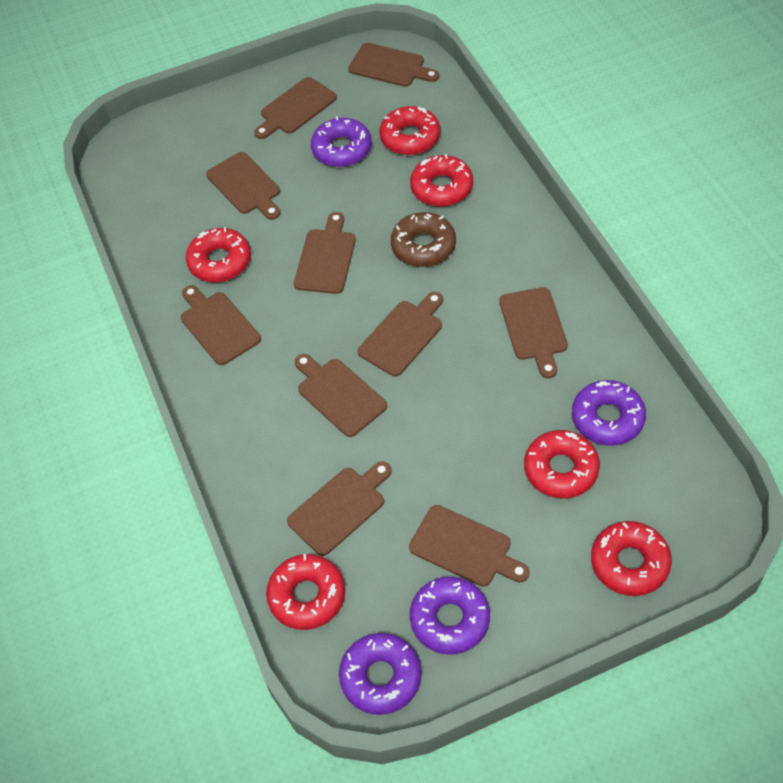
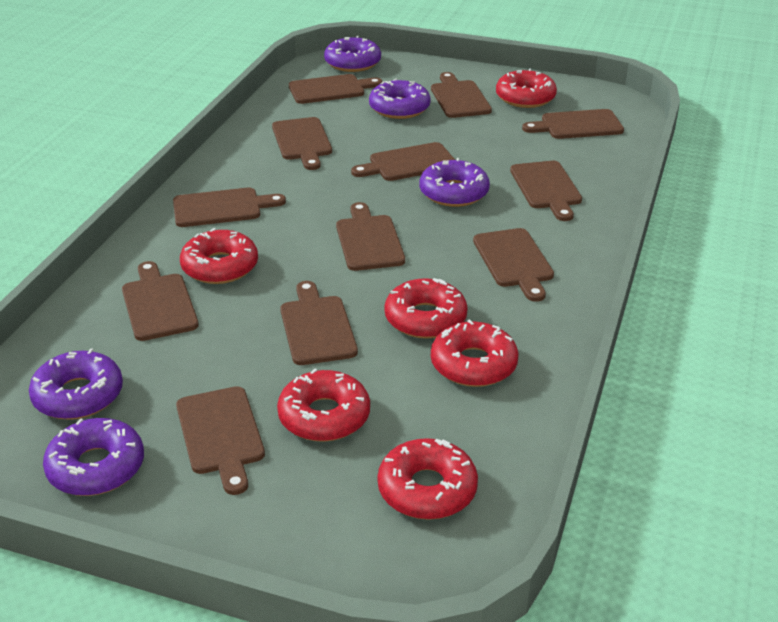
brown cutting board: 10 -> 12
brown donut: 1 -> 0
purple donut: 4 -> 5

